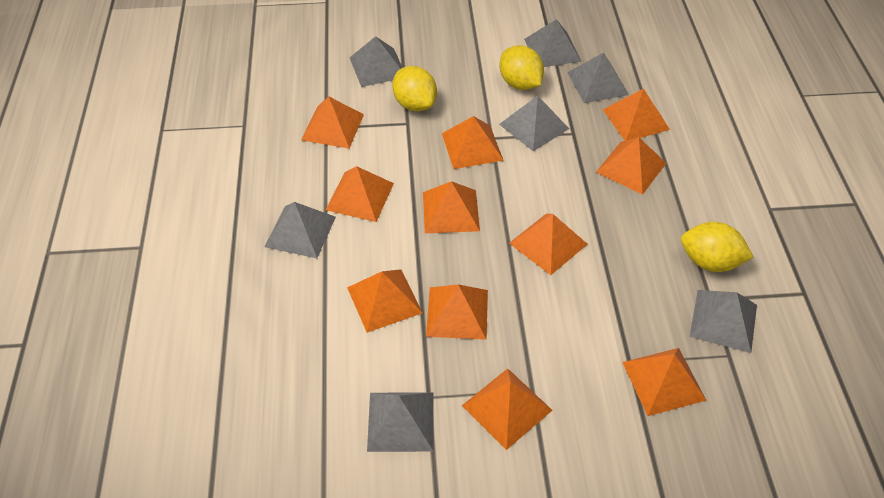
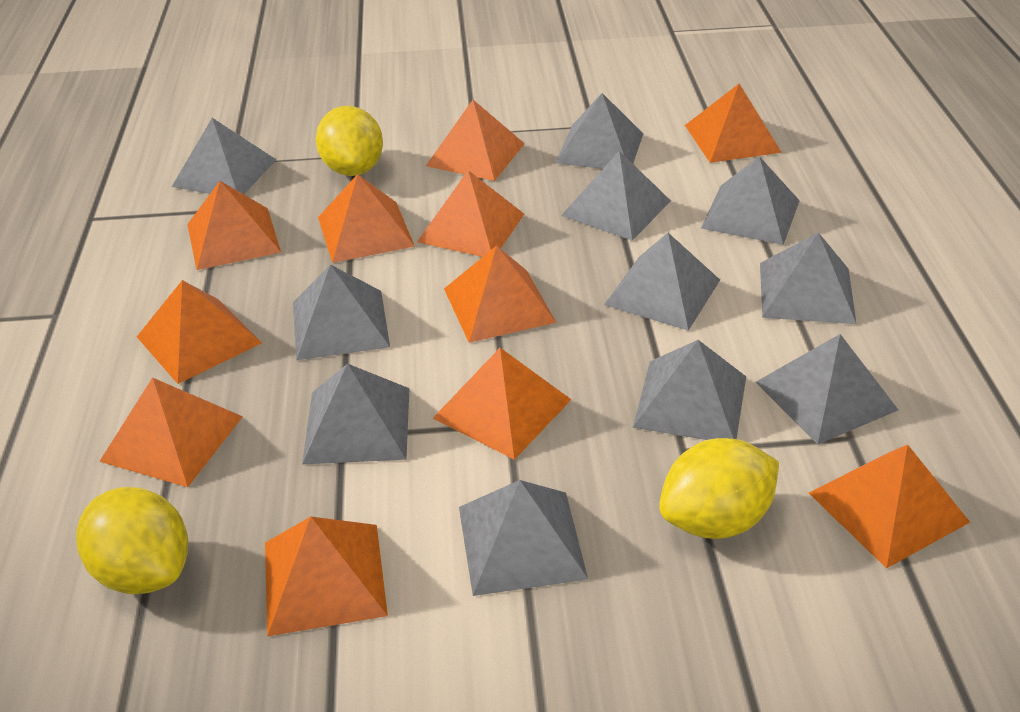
grey pyramid: 7 -> 11

